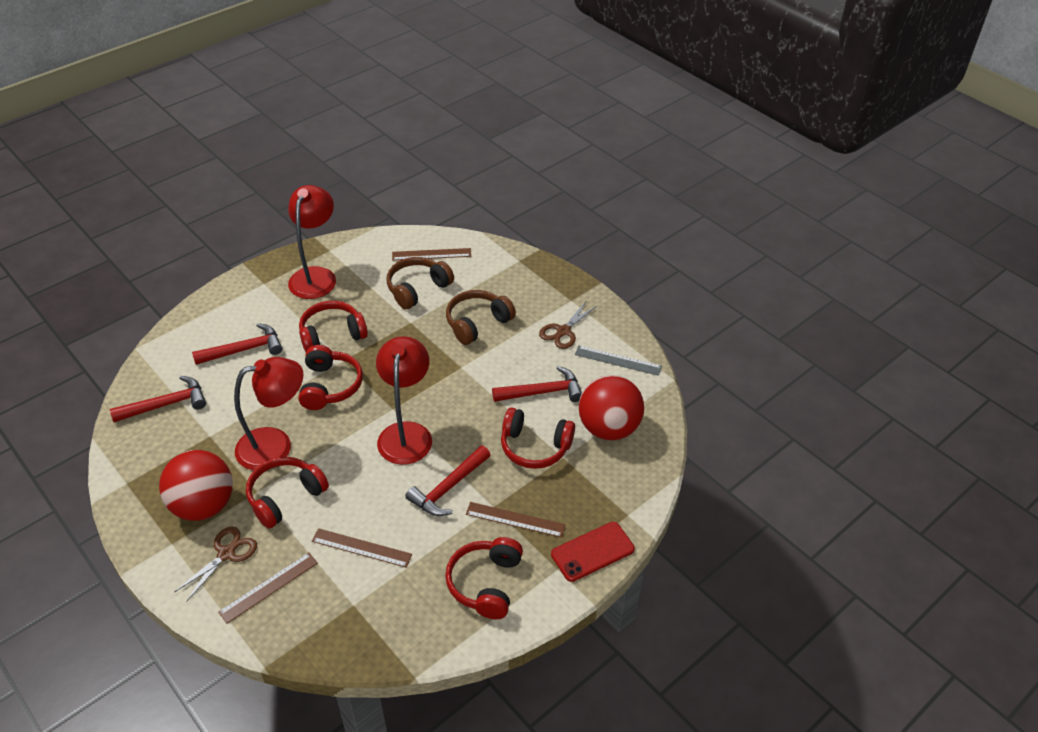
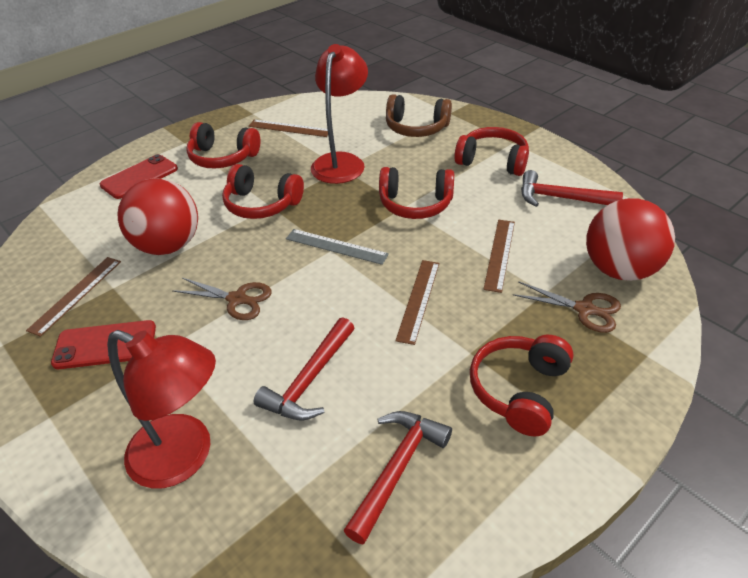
brown headphones: 2 -> 1
red hammer: 4 -> 3
red lamp: 3 -> 2
red phone: 1 -> 2

